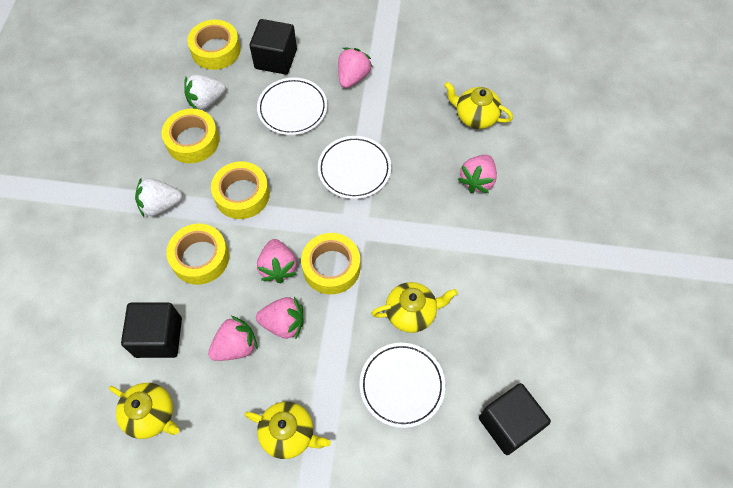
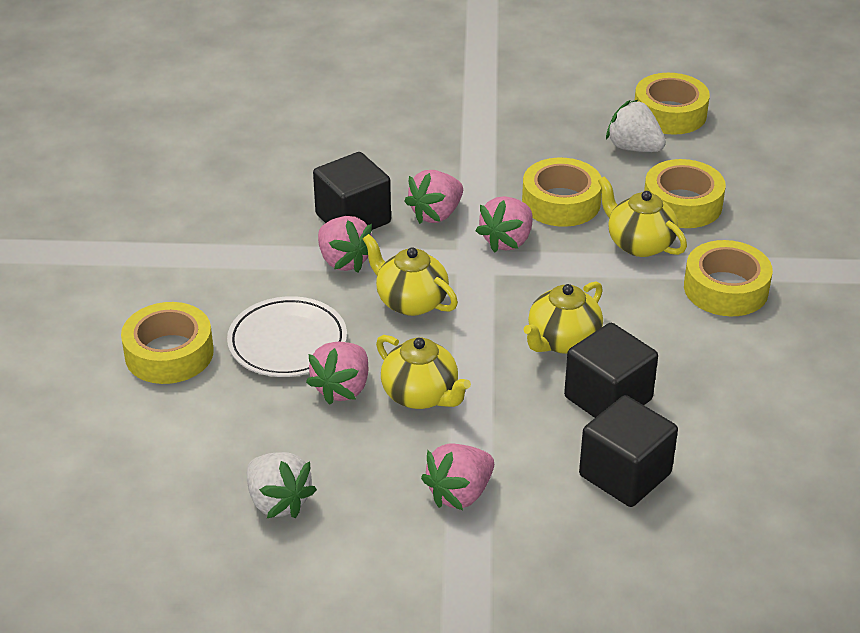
white plate: 3 -> 1

